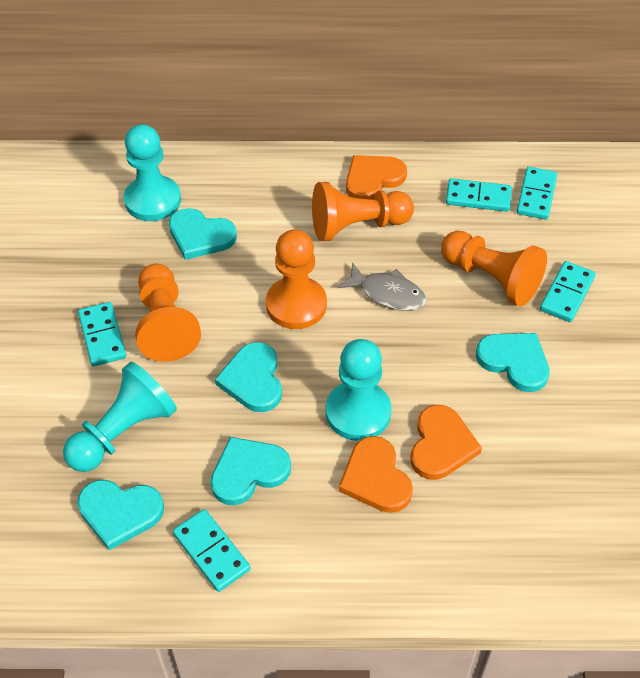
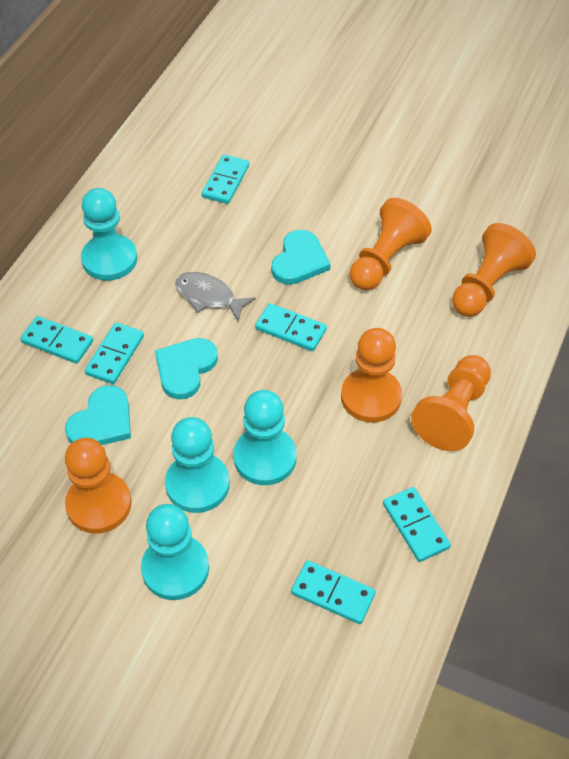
orange heart: 3 -> 0
orange pawn: 4 -> 5
turquoise domino: 5 -> 6
turquoise heart: 5 -> 3
turquoise pawn: 3 -> 4

